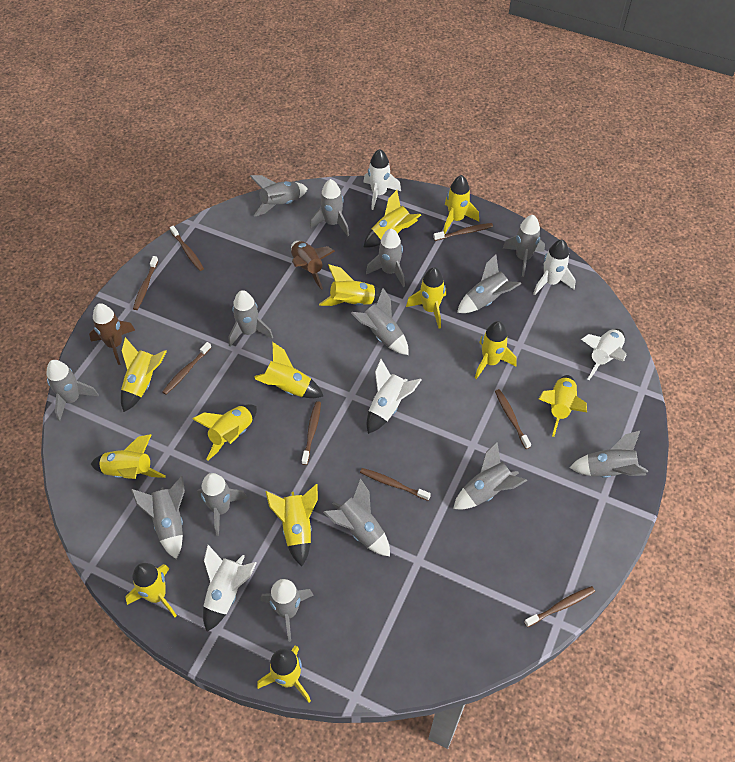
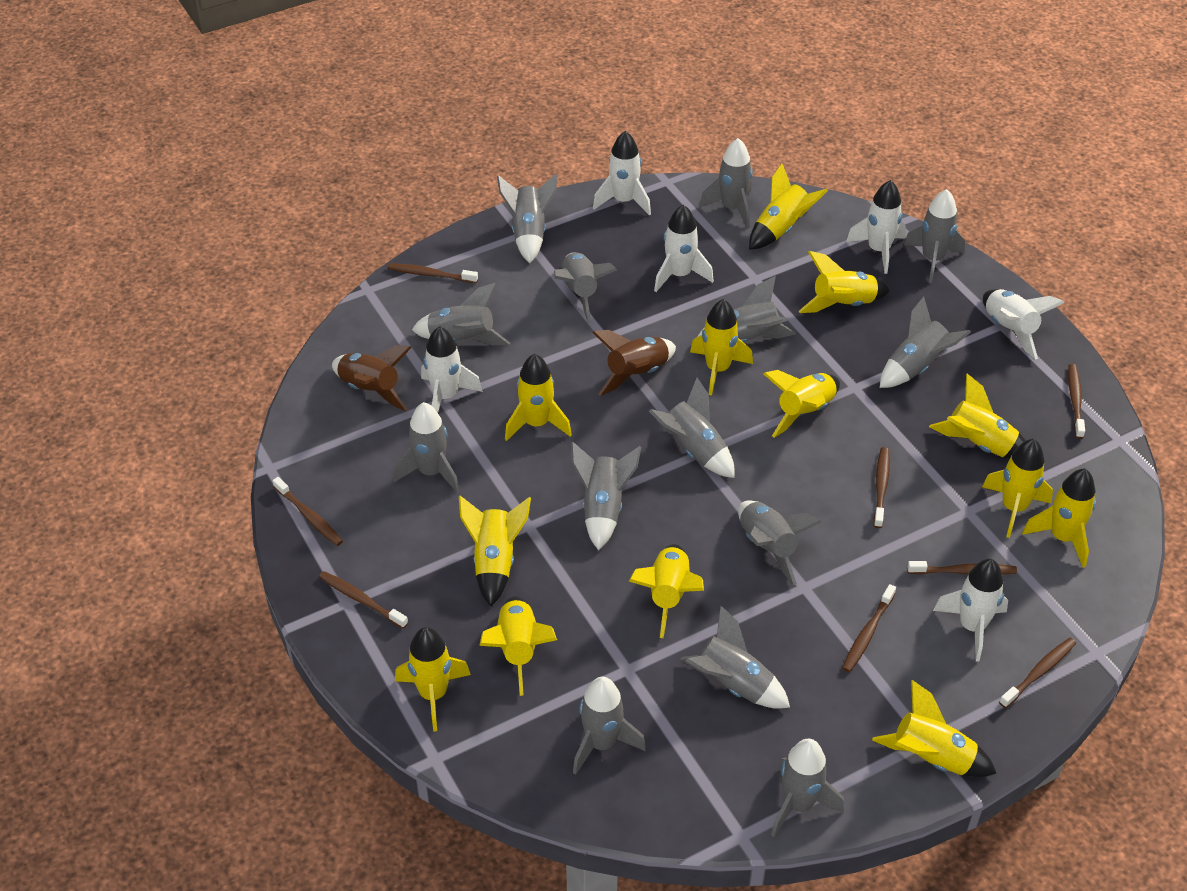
white rocket: 5 -> 6

